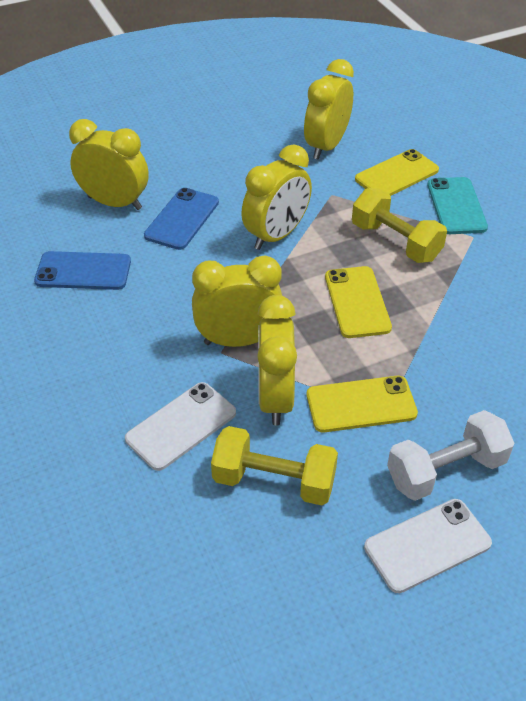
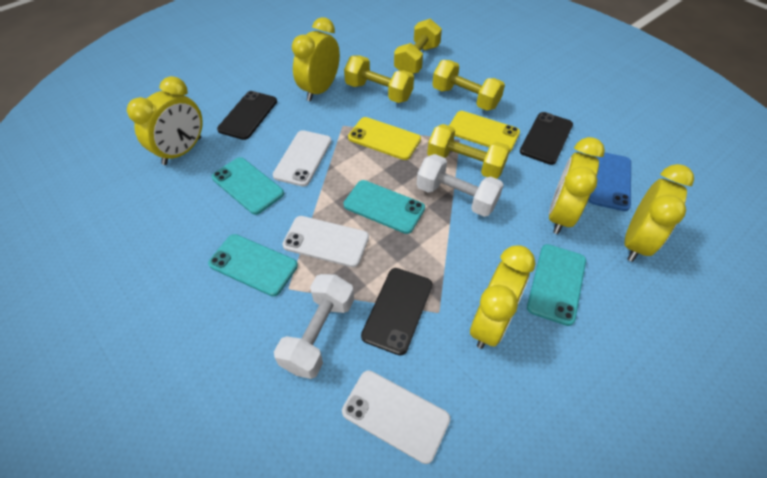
black phone: 0 -> 3
blue phone: 2 -> 1
turquoise phone: 1 -> 4
white dumbbell: 1 -> 2
white phone: 2 -> 3
yellow dumbbell: 2 -> 4
yellow phone: 3 -> 2

